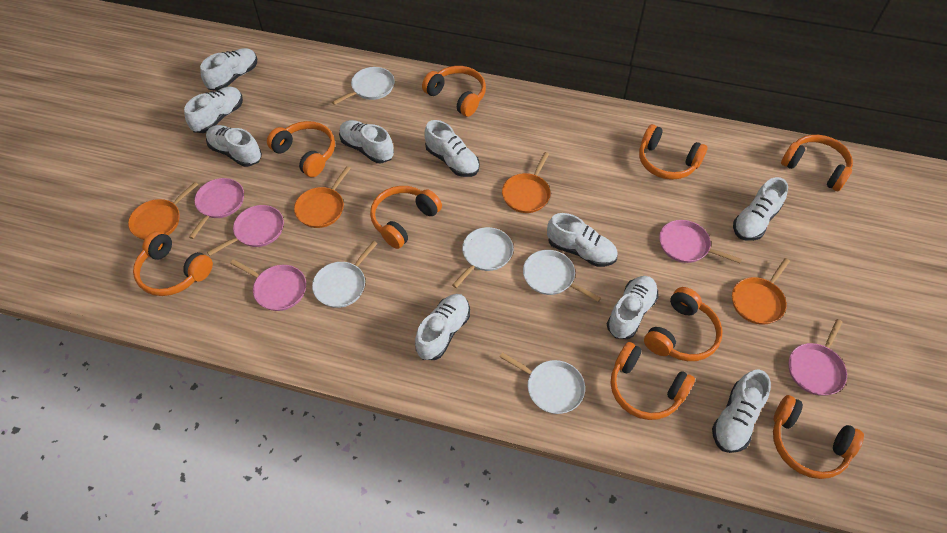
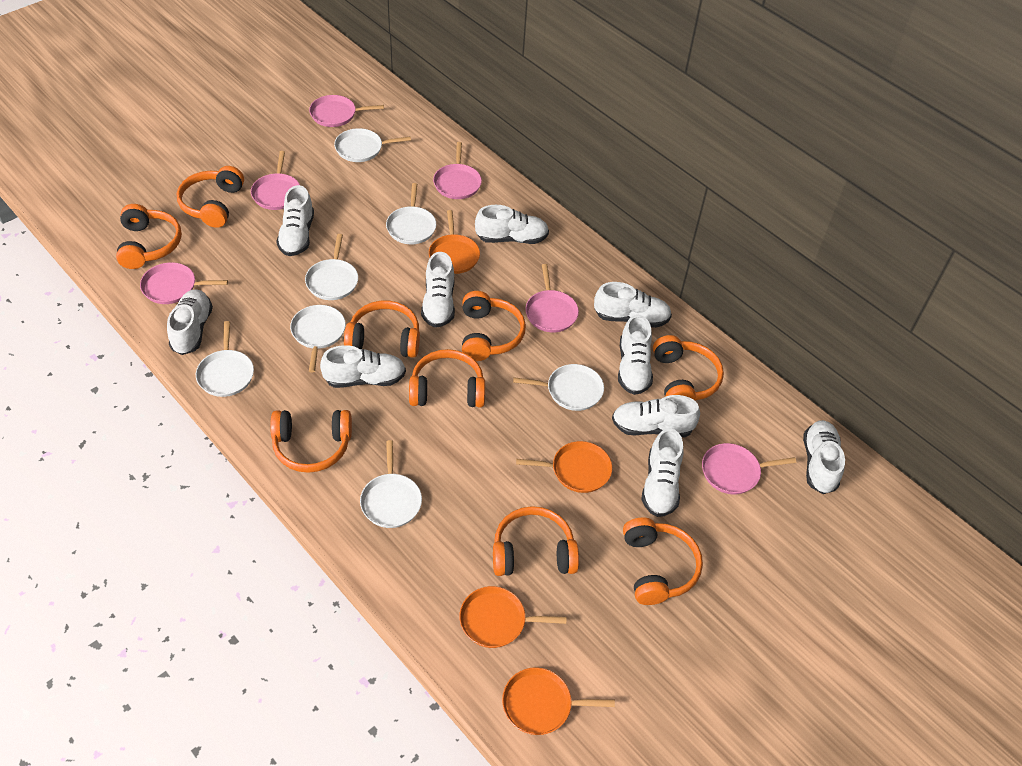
pink pan: 5 -> 6
white pan: 5 -> 7

